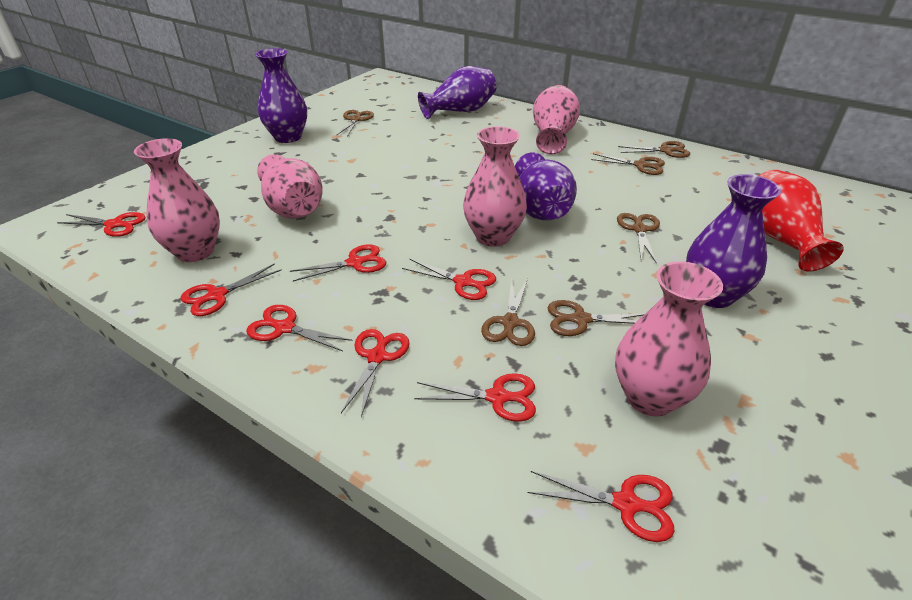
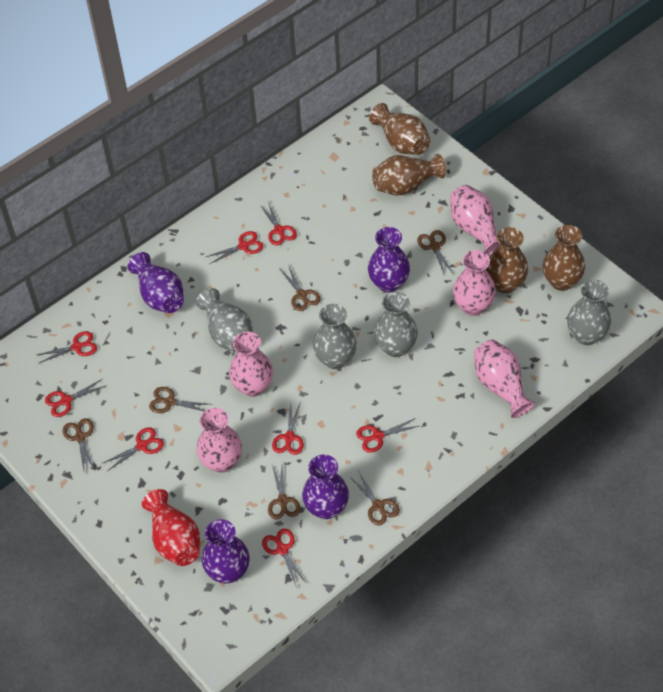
brown vase: 0 -> 4
grey vase: 0 -> 4

